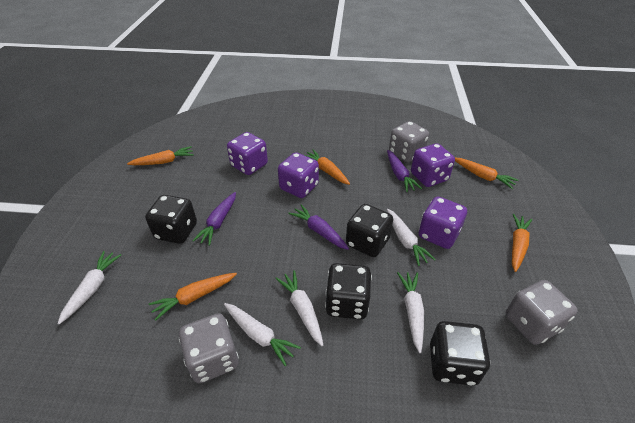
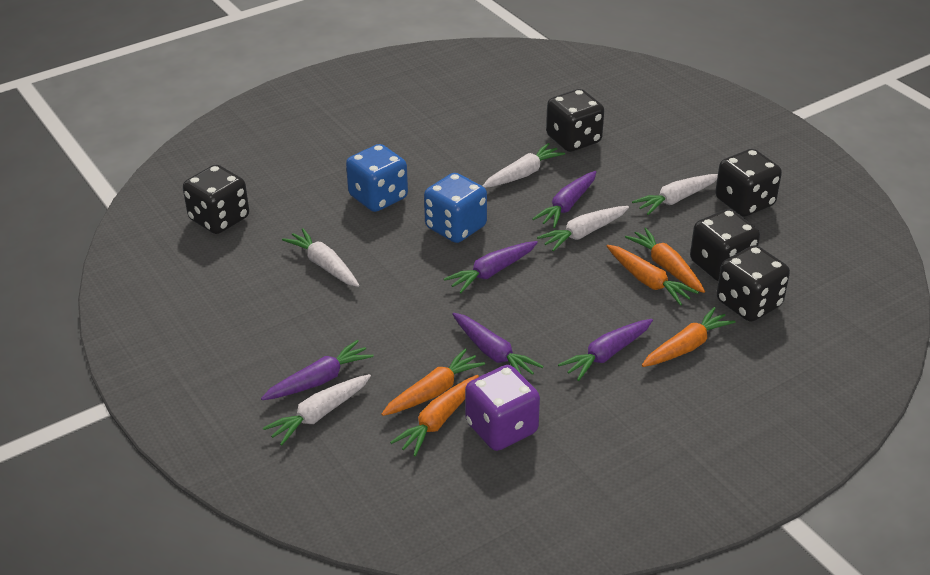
black dice: 4 -> 5
blue dice: 0 -> 2
grey dice: 3 -> 0
purple carrot: 3 -> 5
purple dice: 4 -> 1

